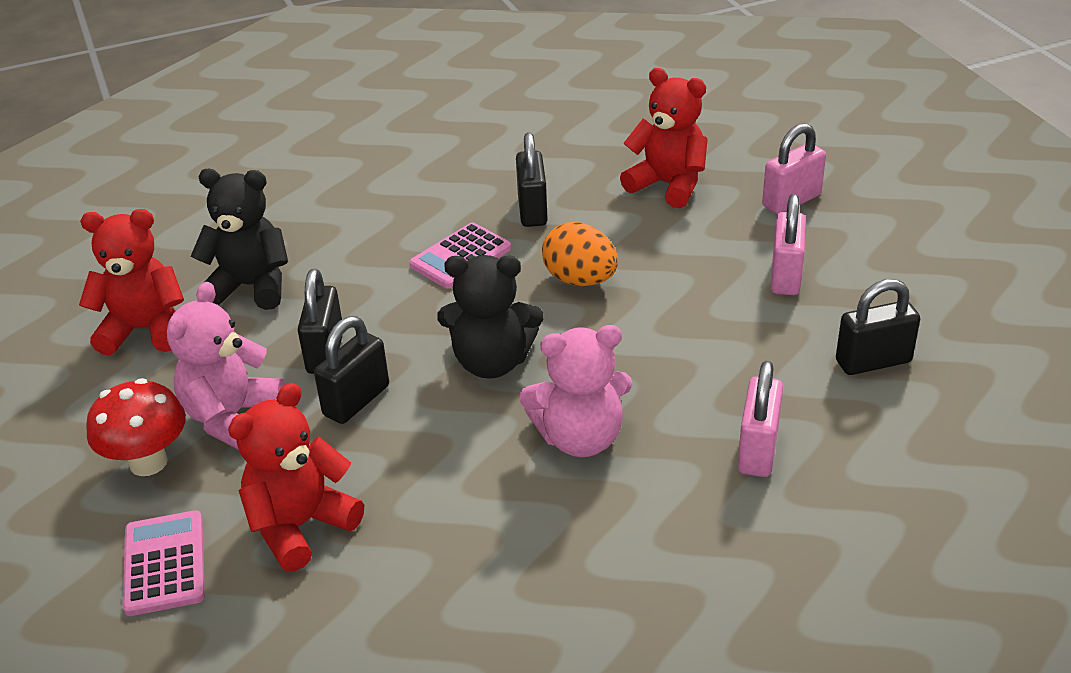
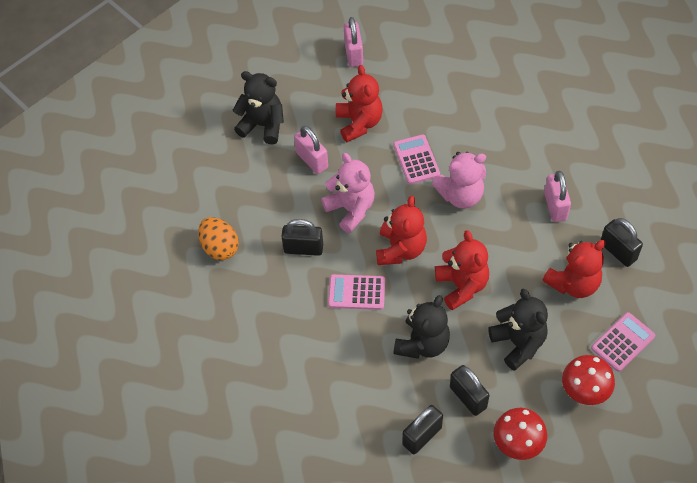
black teddy bear: 2 -> 3
pink calculator: 2 -> 3
red mushroom: 1 -> 2
red teddy bear: 3 -> 4

